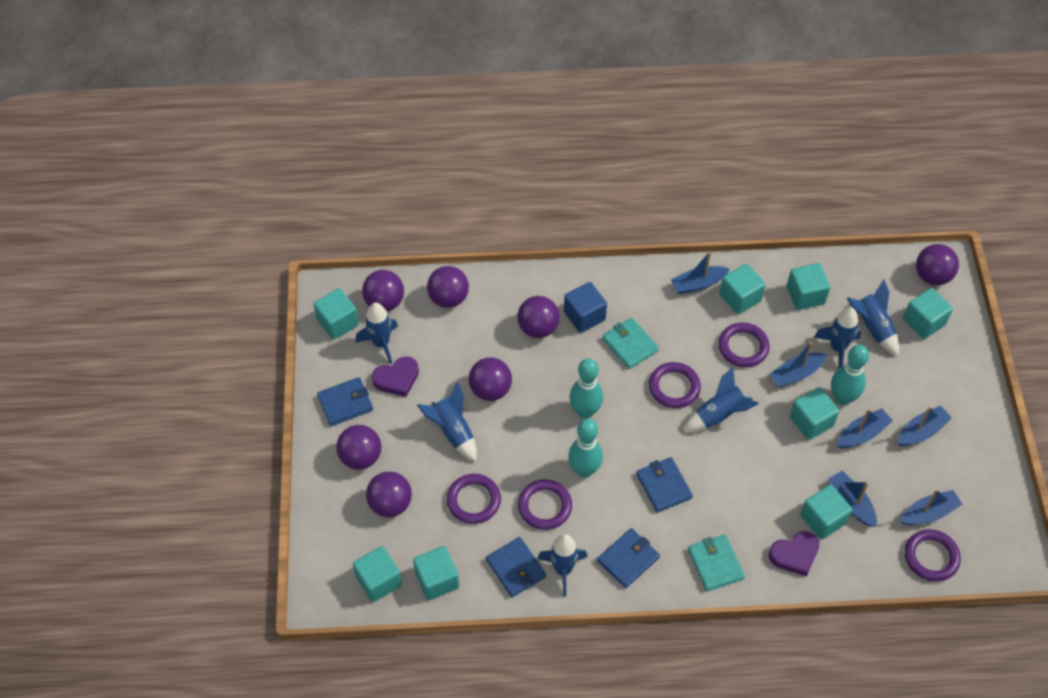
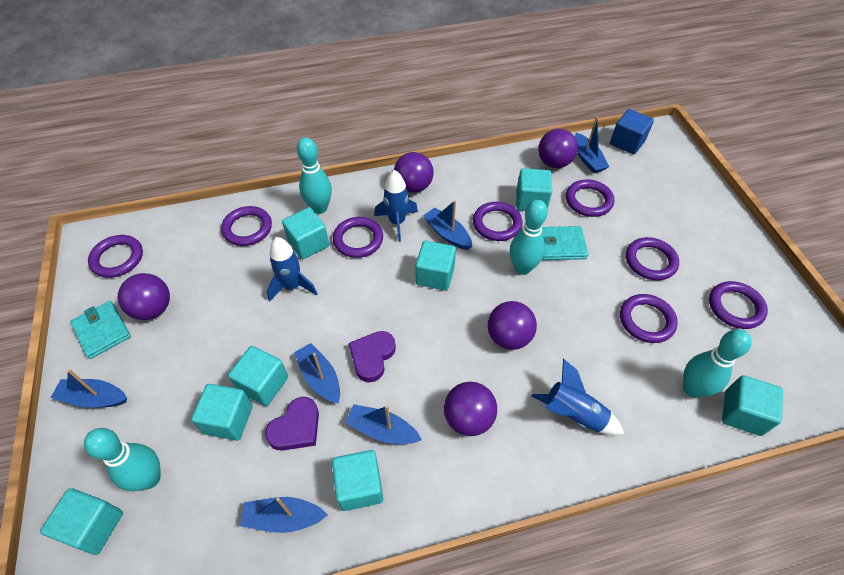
blue rocket: 6 -> 3
blue wallet: 4 -> 0
purple ball: 7 -> 5
purple ring: 5 -> 8
turquoise bowling pin: 3 -> 4

